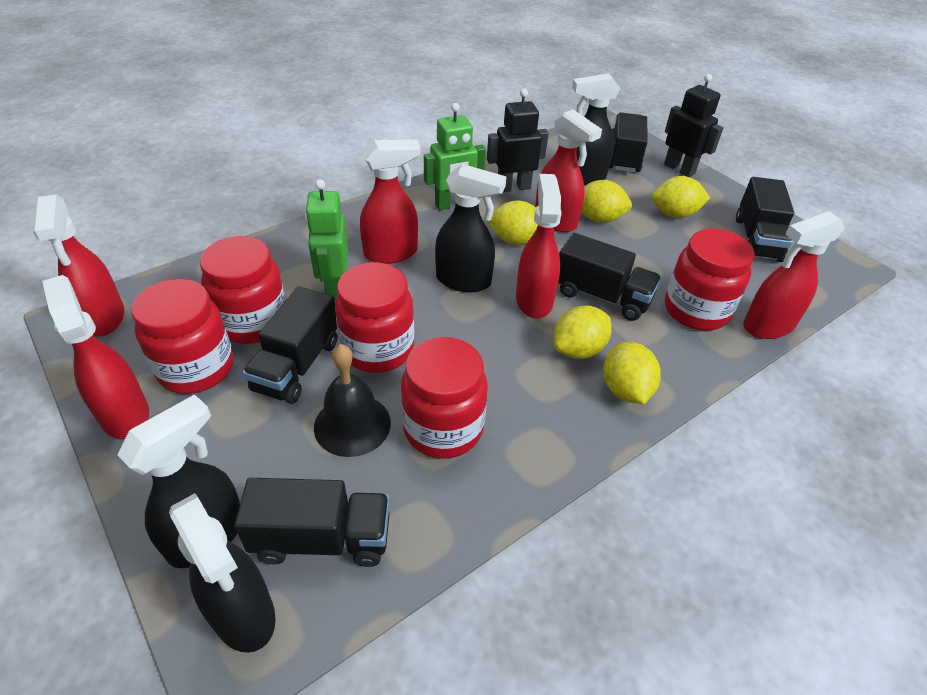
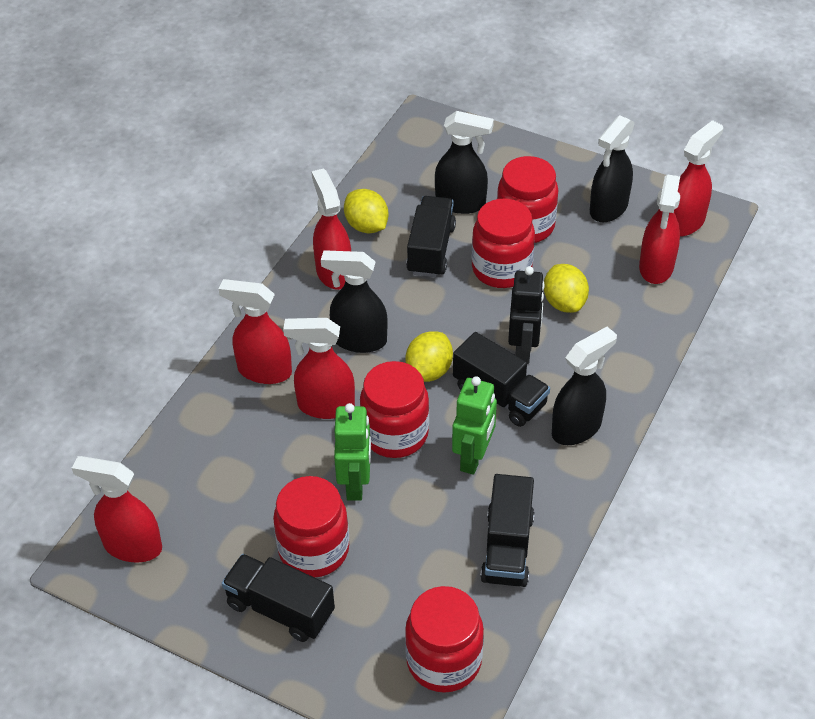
black bell: 1 -> 0
black robot: 2 -> 1
black truck: 5 -> 4
yellow lemon: 5 -> 3

